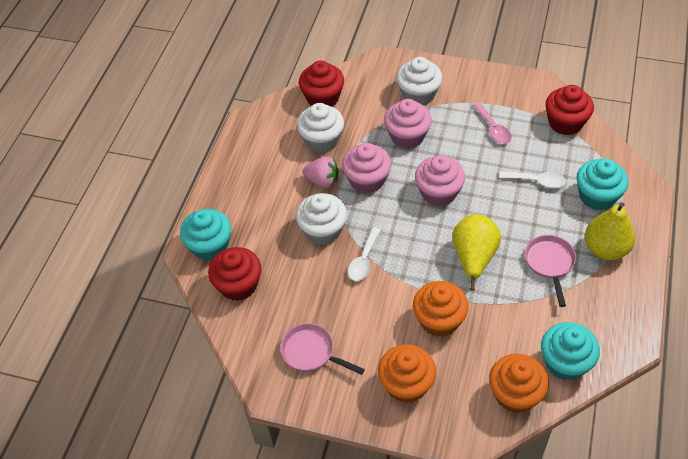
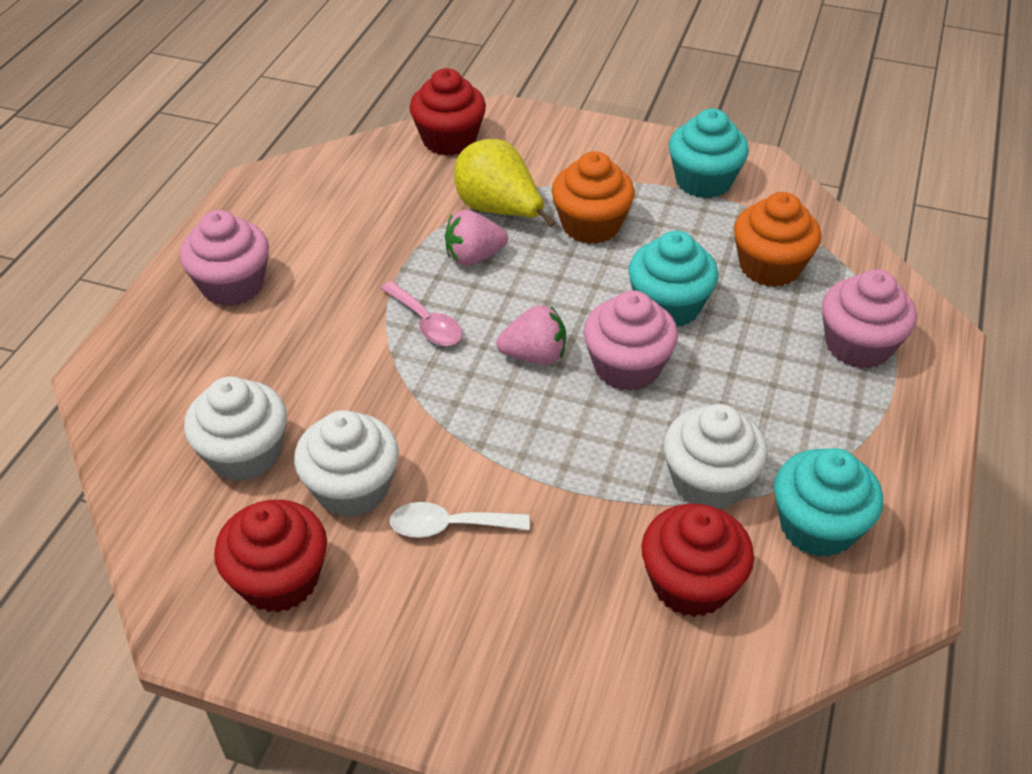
orange cupcake: 3 -> 2
pink pan: 2 -> 0
pink strawberry: 1 -> 2
white spoon: 2 -> 1
yellow pear: 2 -> 1

